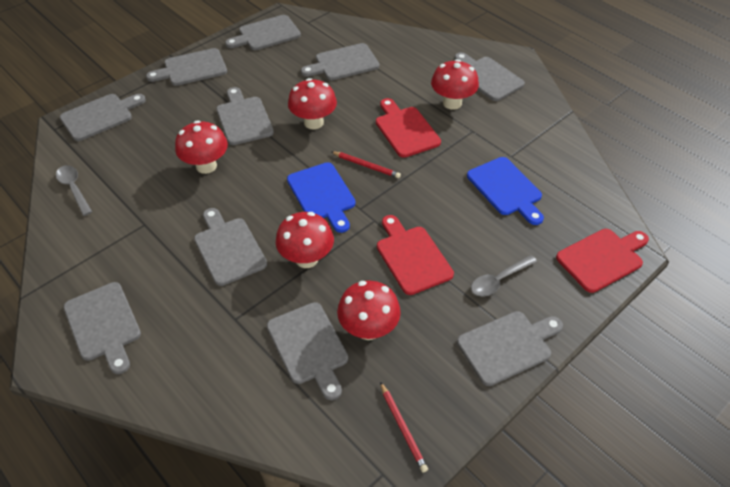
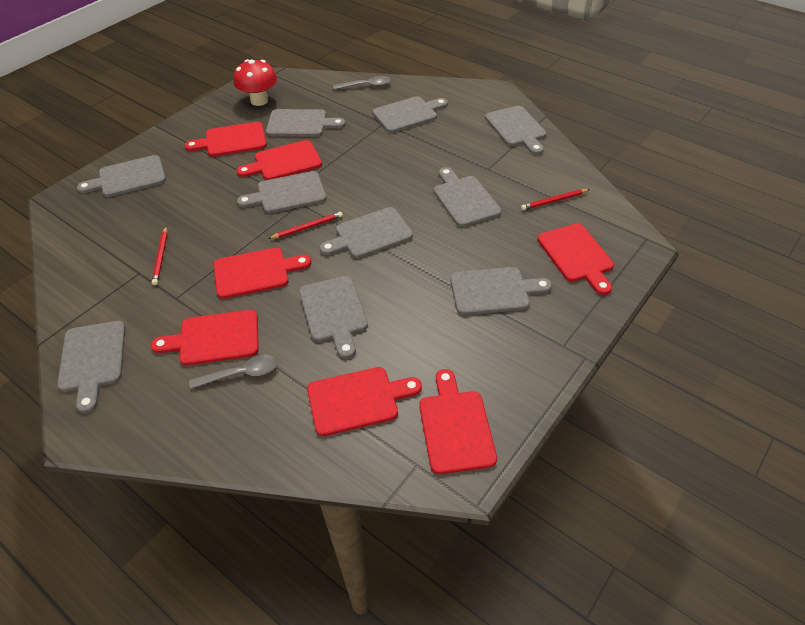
blue cutting board: 2 -> 0
red cutting board: 3 -> 7
red mushroom: 5 -> 1
red pencil: 2 -> 3

